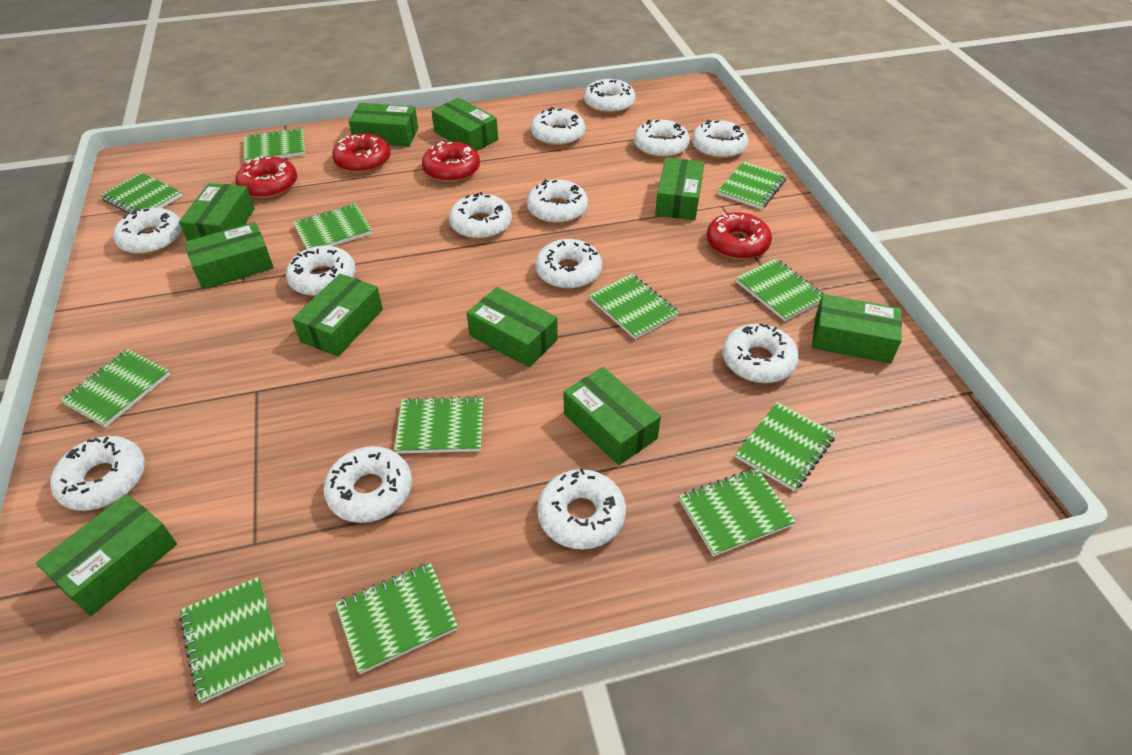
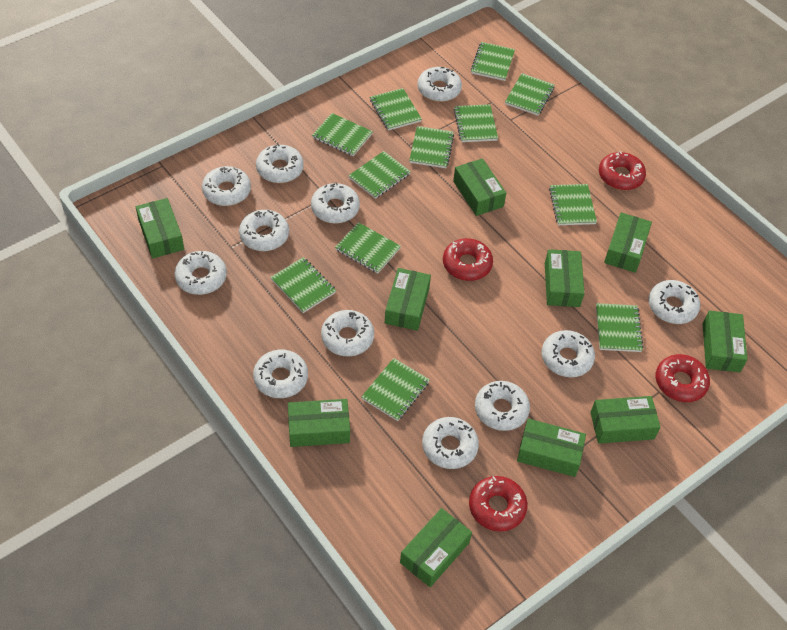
white donut: 13 -> 12

